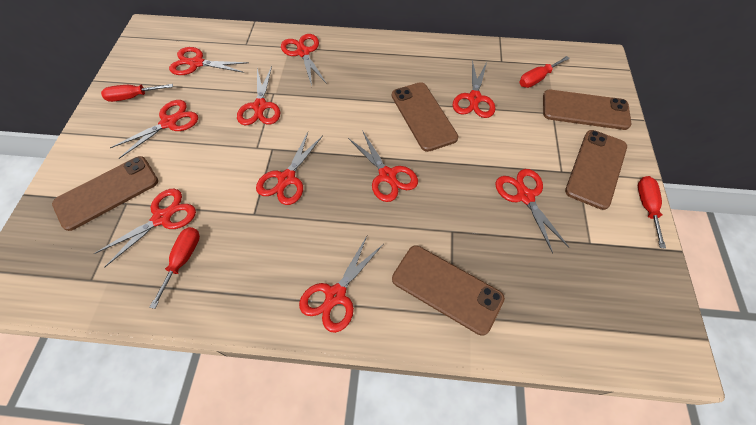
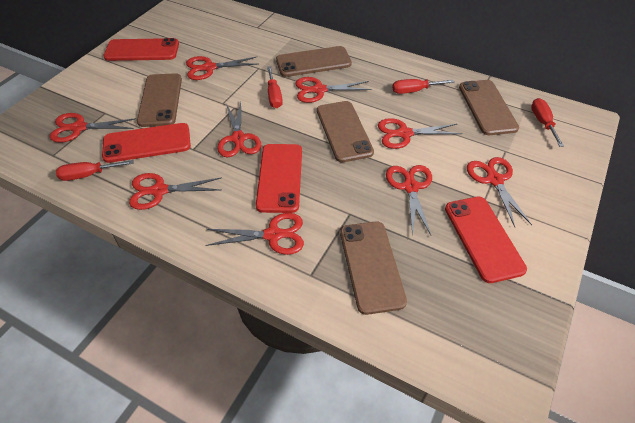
red phone: 0 -> 4
red scissors: 10 -> 9

